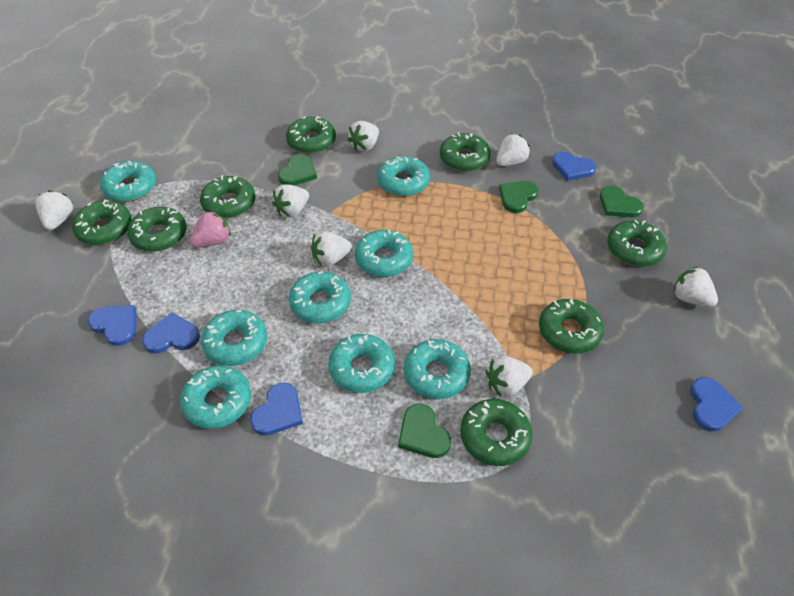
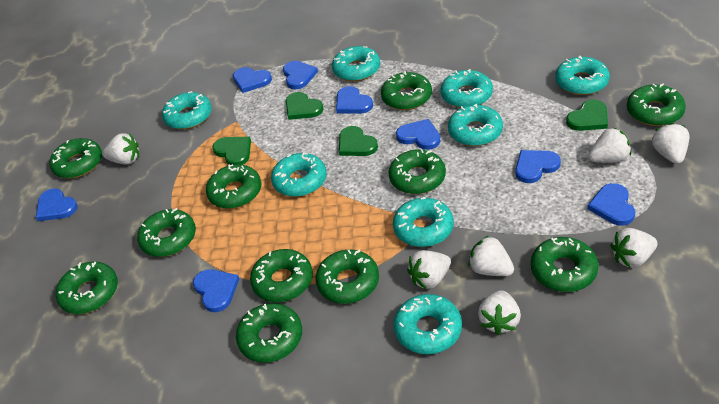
blue heart: 5 -> 8
green donut: 8 -> 11
pink strawberry: 1 -> 0

